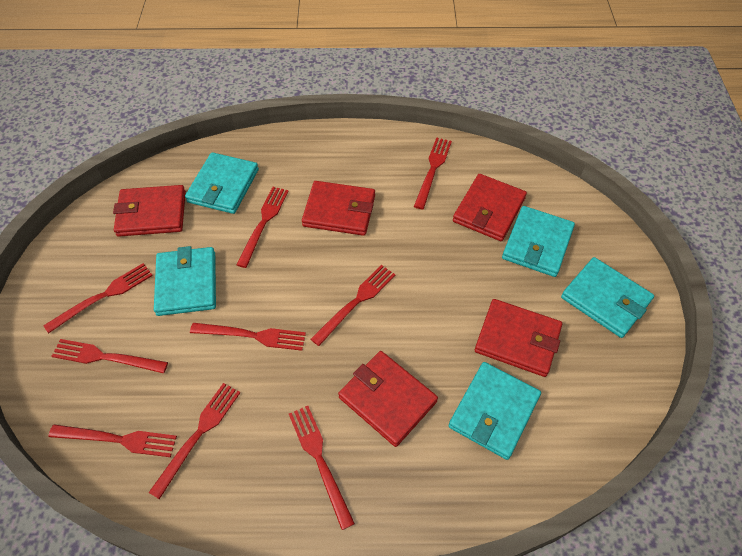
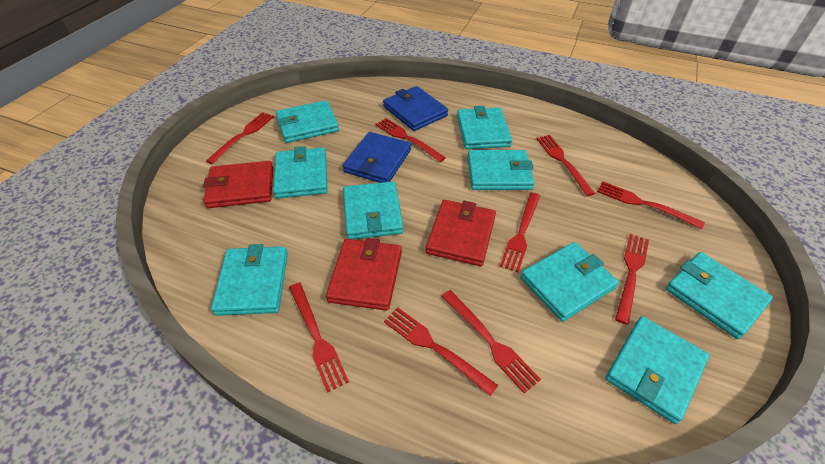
blue wallet: 0 -> 2
red wallet: 5 -> 3
turquoise wallet: 5 -> 9

